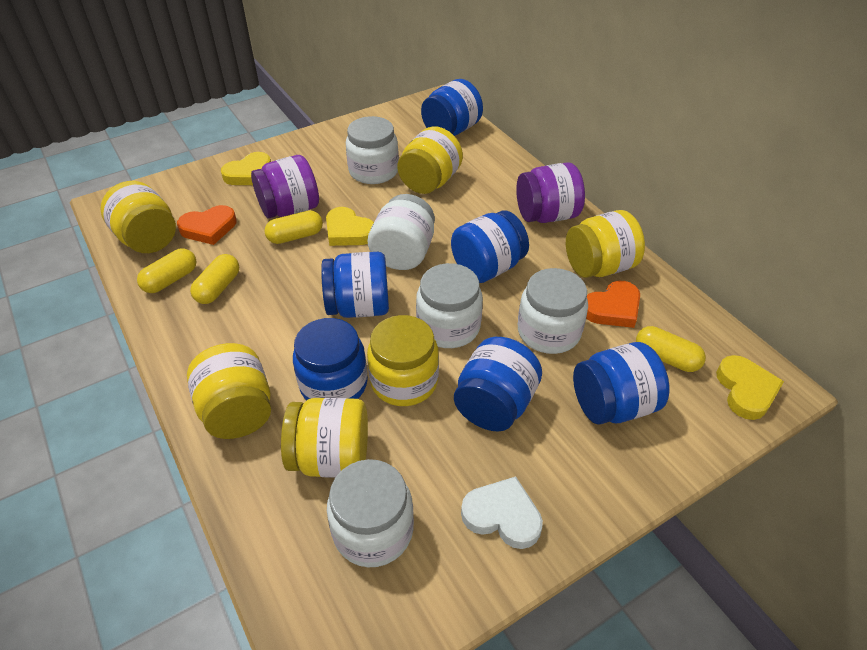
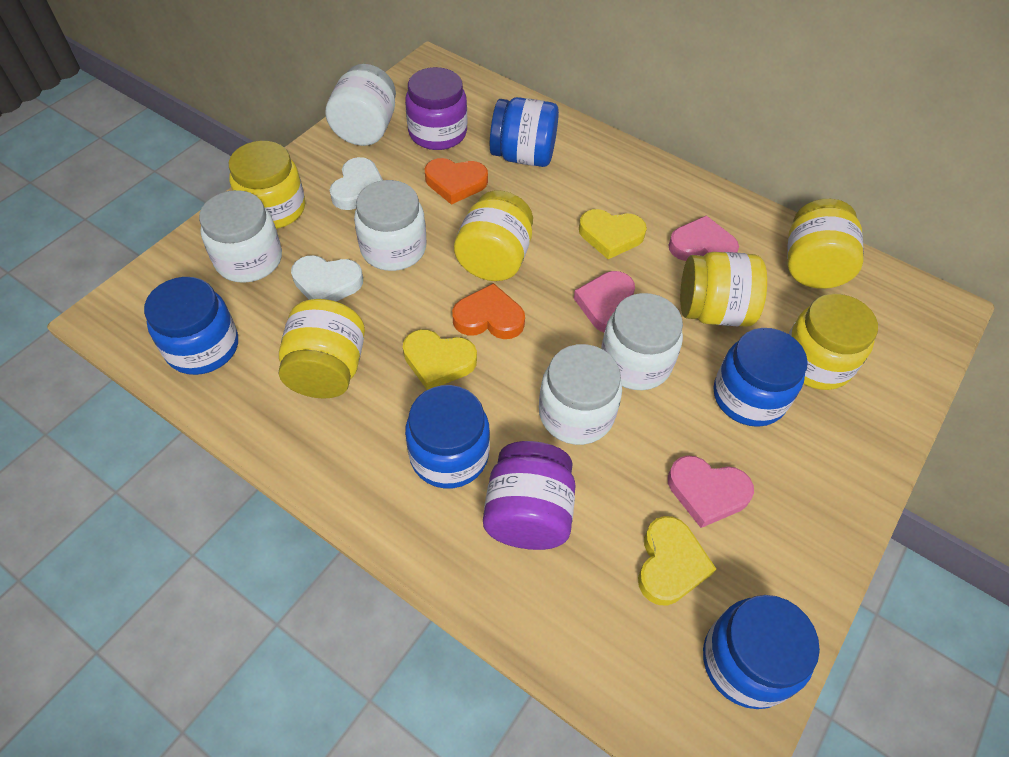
blue jar: 6 -> 5
pink heart: 0 -> 3
white heart: 1 -> 2
yellow capsule: 4 -> 0

